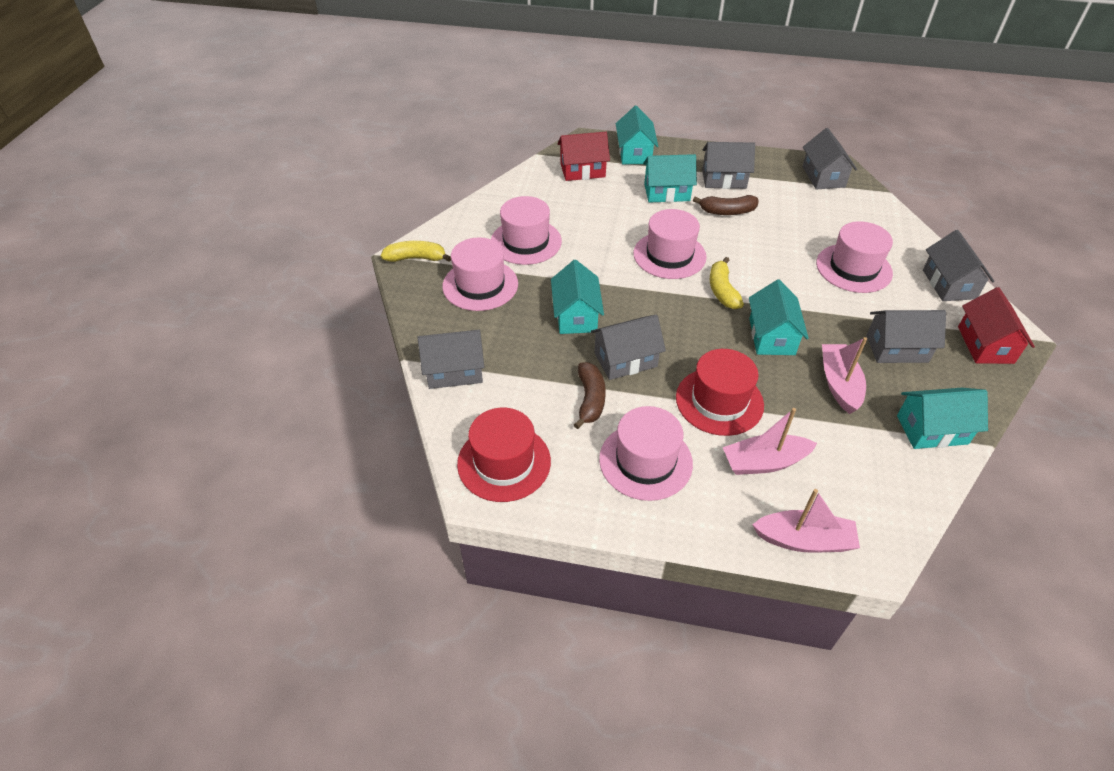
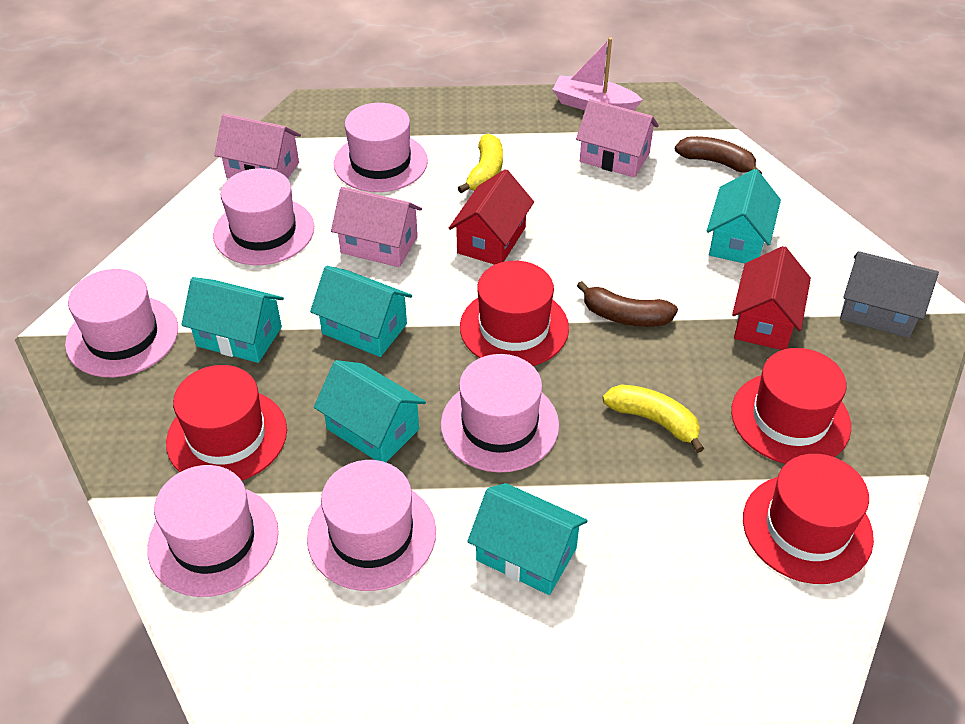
grey house: 6 -> 1
pink boat: 3 -> 1
pink hat: 5 -> 6
pink house: 0 -> 3
red hat: 2 -> 4

